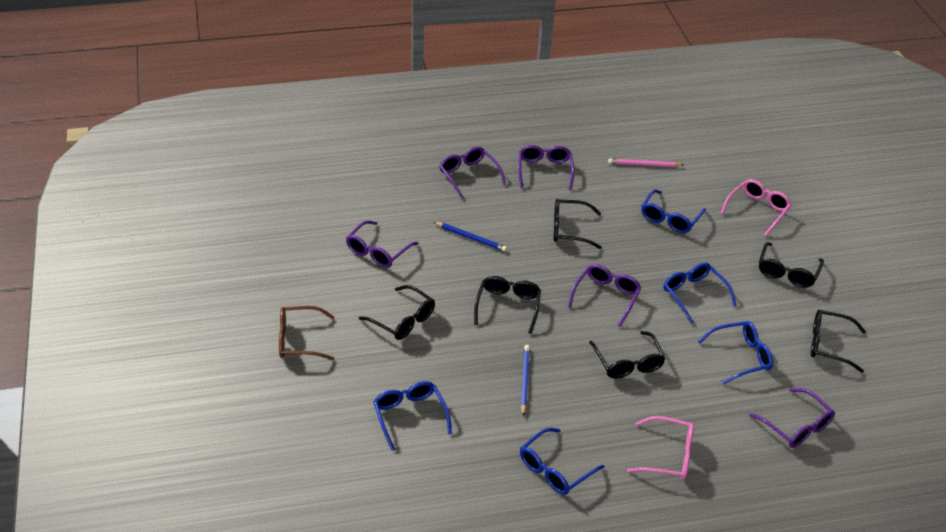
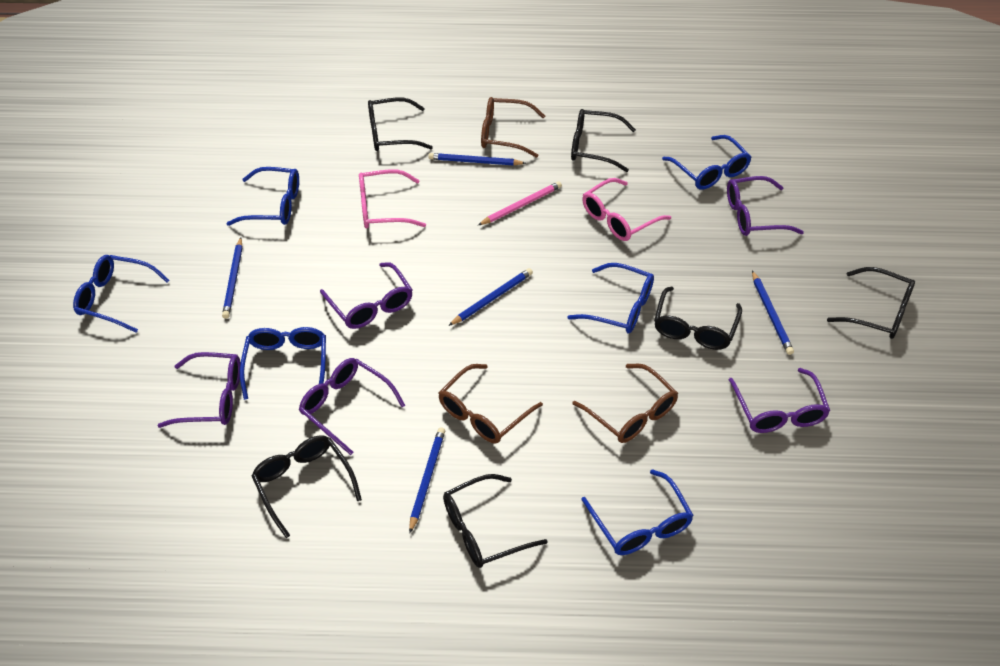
blue glasses: 5 -> 6
blue pencil: 2 -> 5
brown glasses: 1 -> 3

